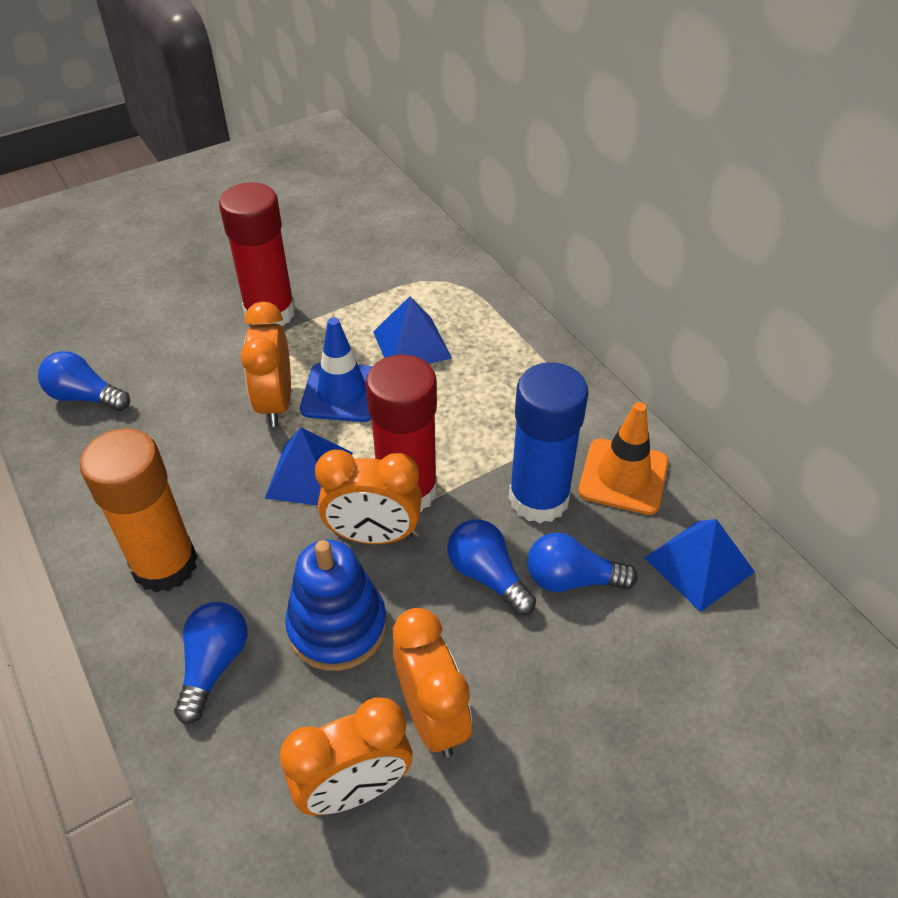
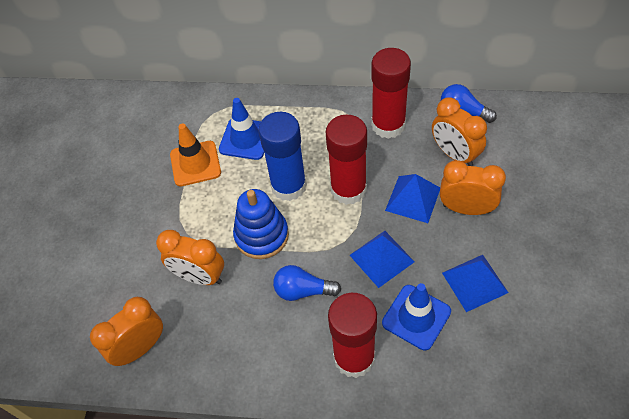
blue light bulb: 4 -> 2
blue traffic cone: 1 -> 2
orange glue stick: 1 -> 0
red glue stick: 2 -> 3

